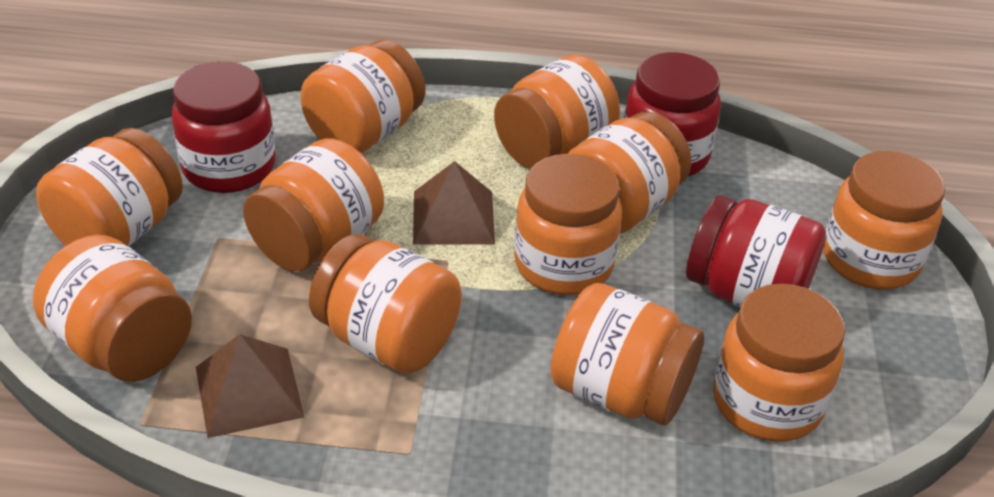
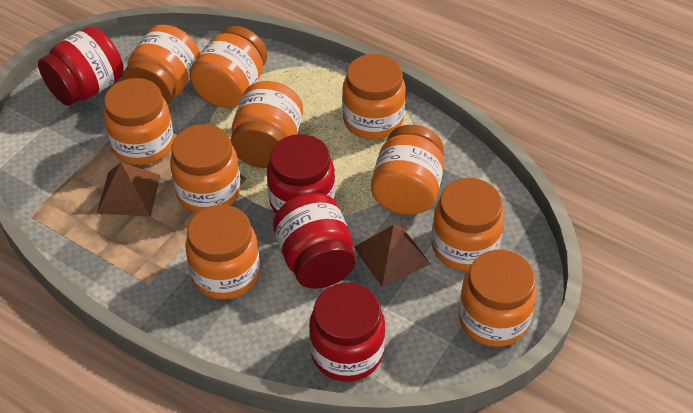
orange jar: 11 -> 10
red jar: 3 -> 4

